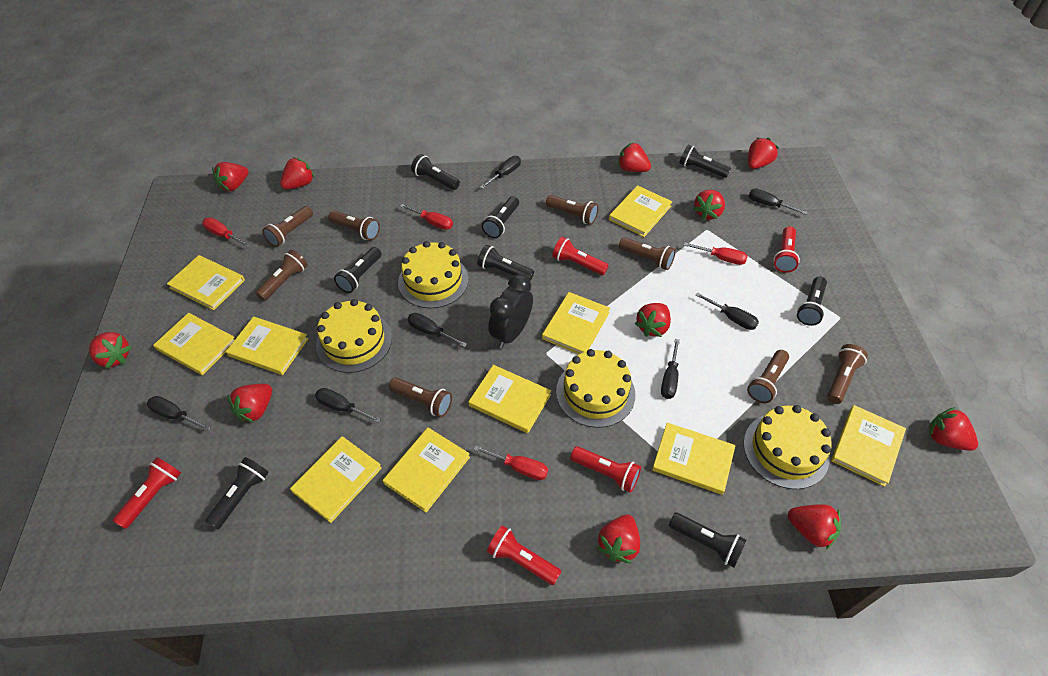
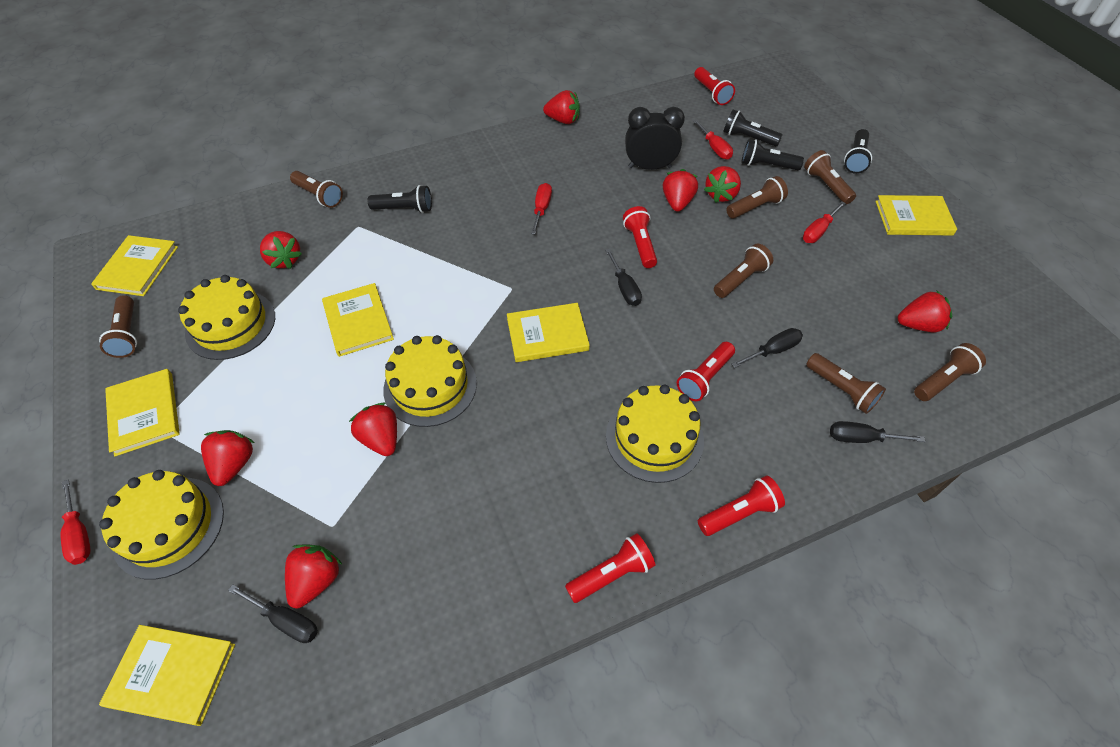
black flashlight: 8 -> 4
black screwdriver: 7 -> 4
brown flashlight: 8 -> 7
red strawberry: 11 -> 8
yellow book: 10 -> 6

